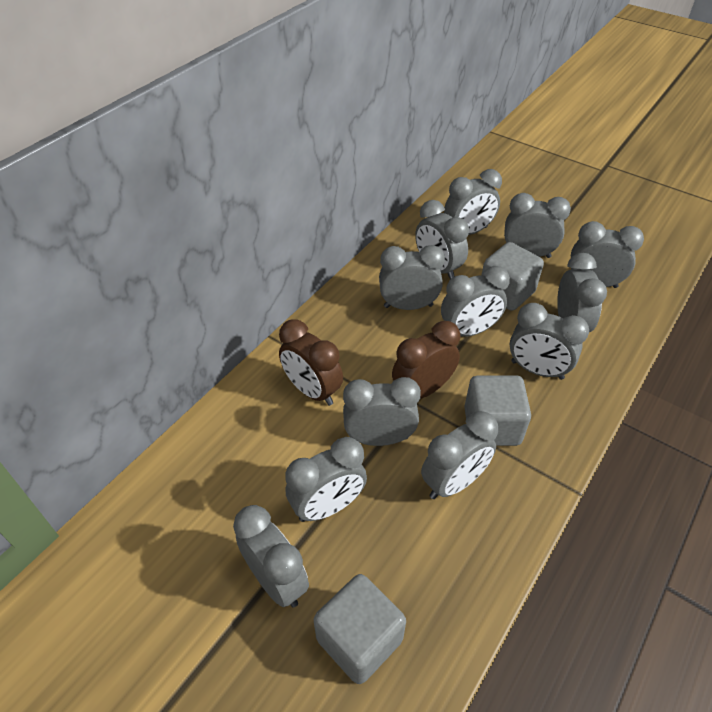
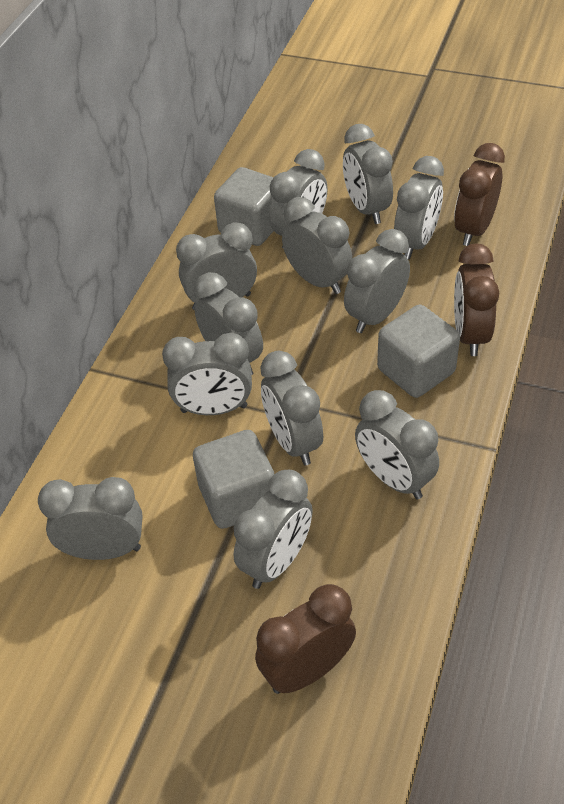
brown clock: 2 -> 3

